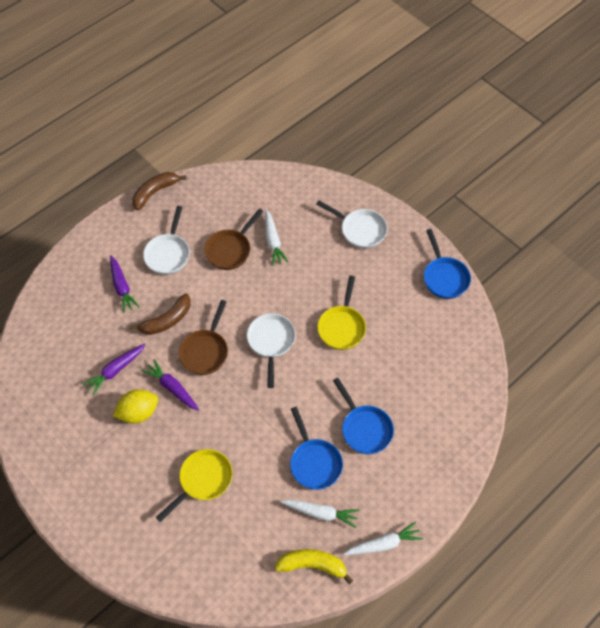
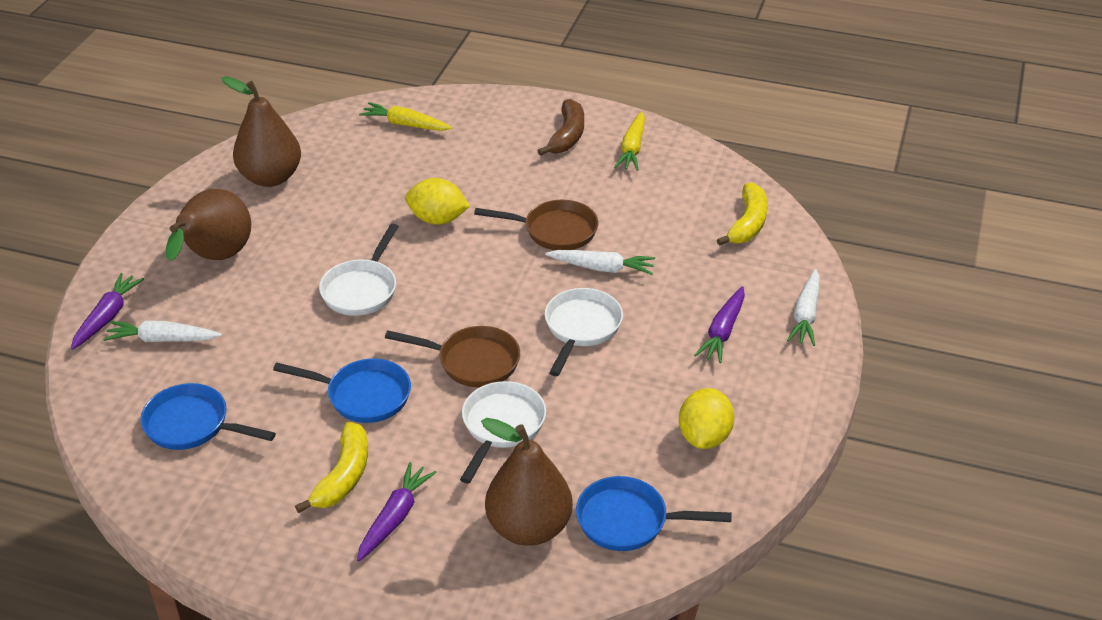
brown banana: 2 -> 1
brown pear: 0 -> 3
yellow banana: 1 -> 2
yellow carrot: 0 -> 2
yellow lemon: 1 -> 2
yellow pan: 2 -> 0

